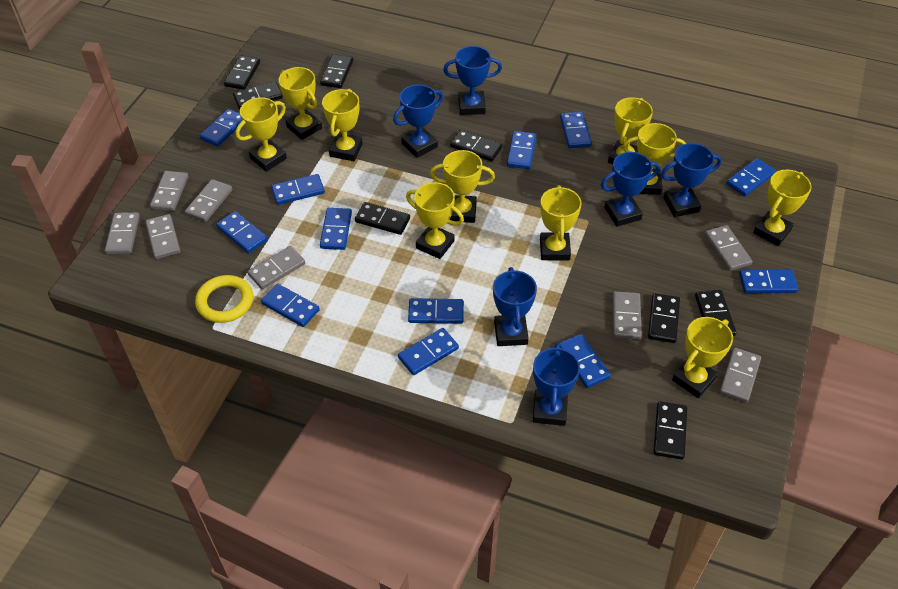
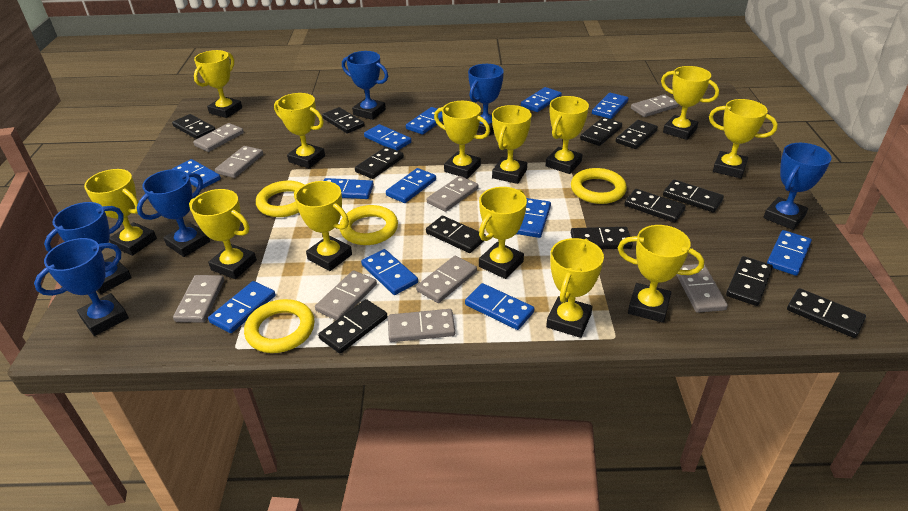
black domino: 8 -> 12
grey domino: 8 -> 9
yellow ring: 1 -> 4
yellow trophy: 10 -> 13

